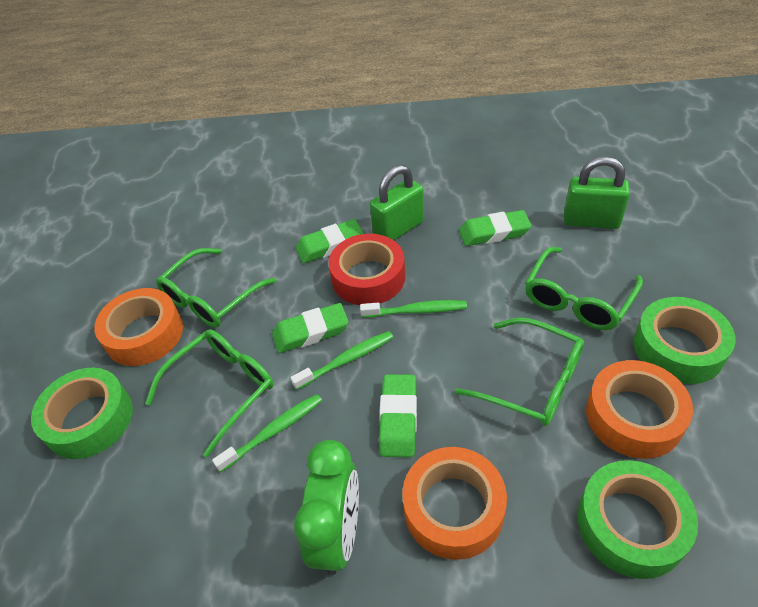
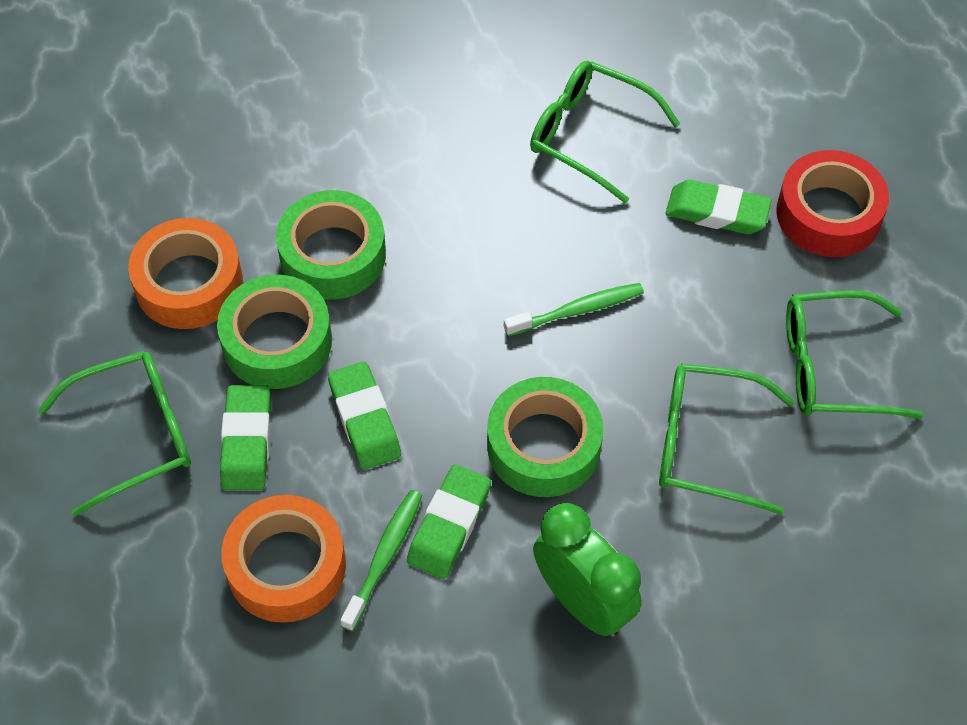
green padlock: 2 -> 0
green toothbrush: 3 -> 2
orange tape: 3 -> 2

